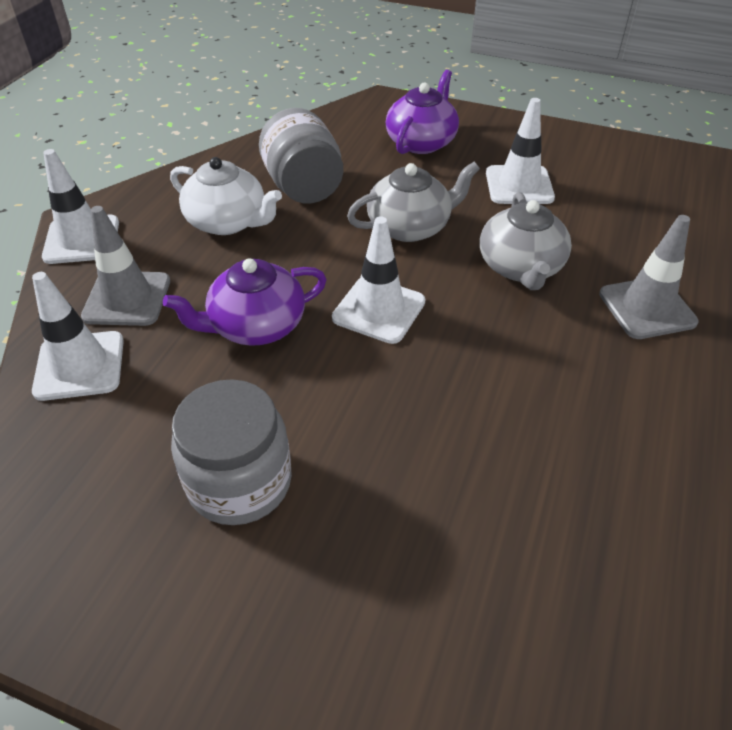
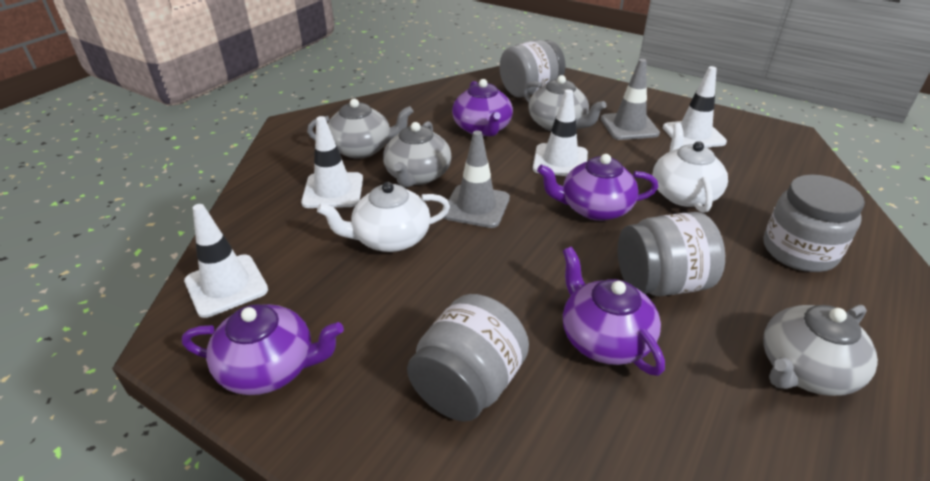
grey jar: 2 -> 4
grey teapot: 2 -> 4
purple teapot: 2 -> 4
white teapot: 1 -> 2

